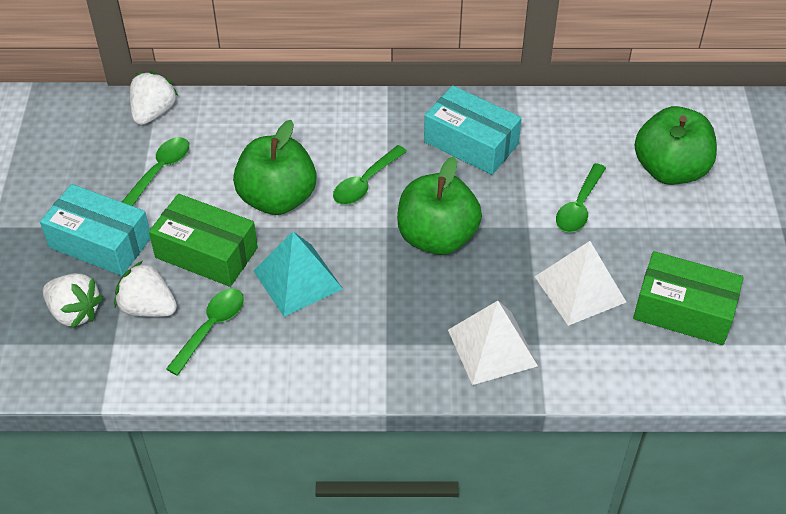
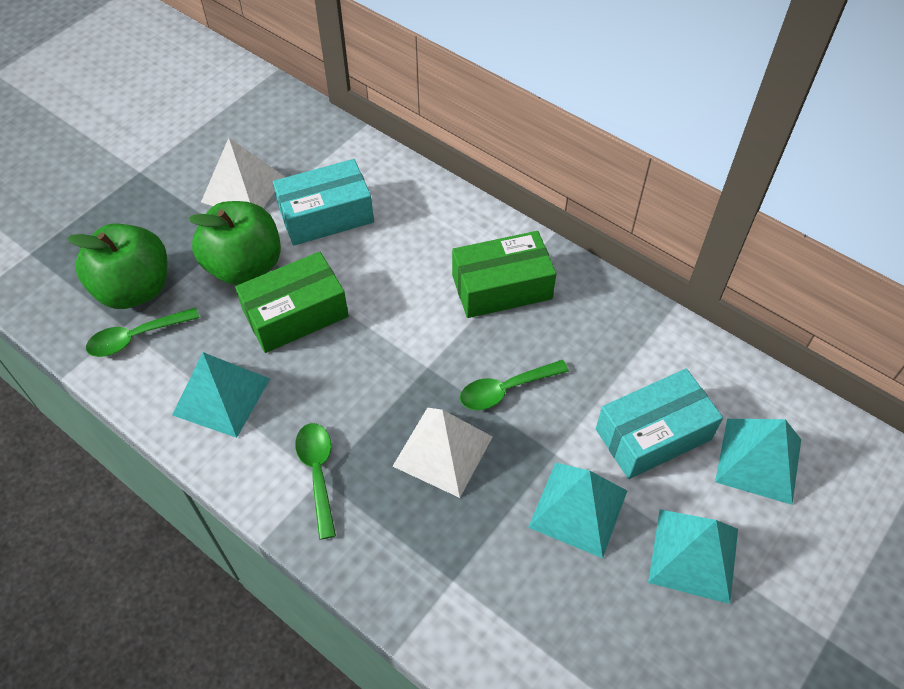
green apple: 3 -> 2
green spoon: 4 -> 3
turquoise pyramid: 1 -> 4
white strawberry: 3 -> 0

